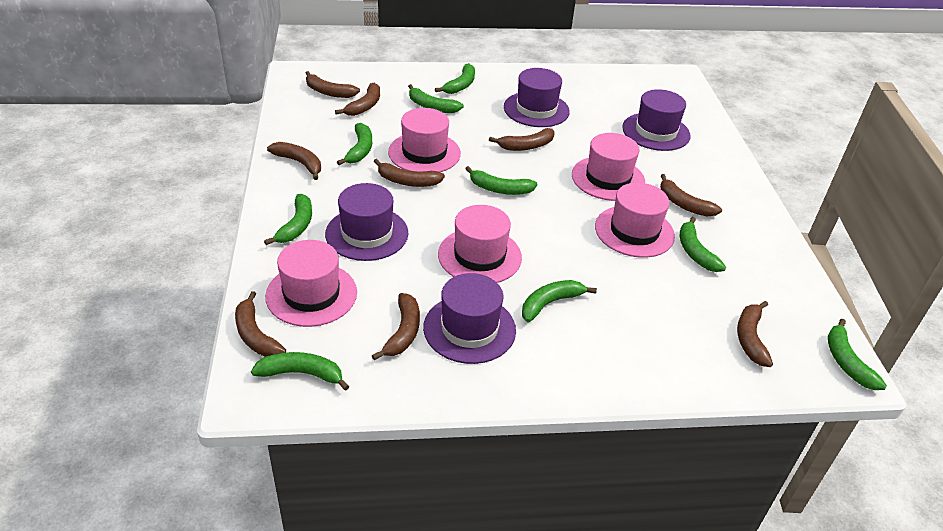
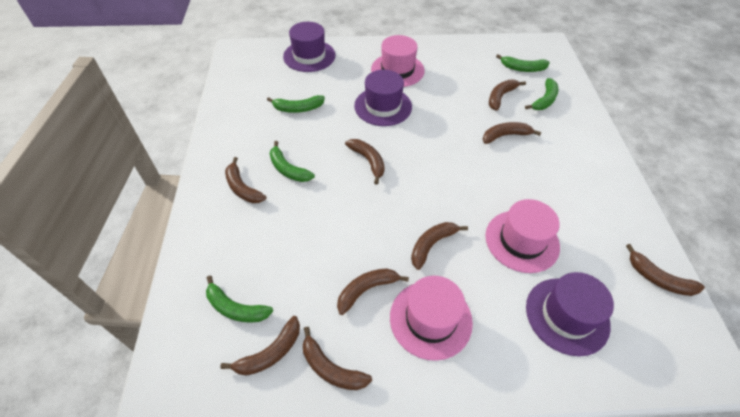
green banana: 9 -> 5
pink hat: 5 -> 3
purple hat: 4 -> 3

